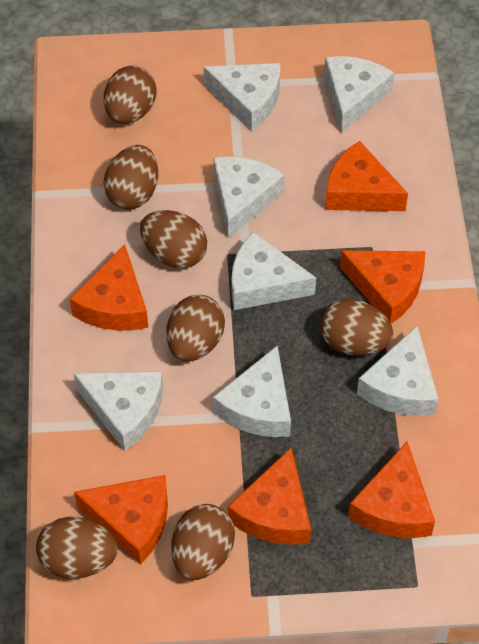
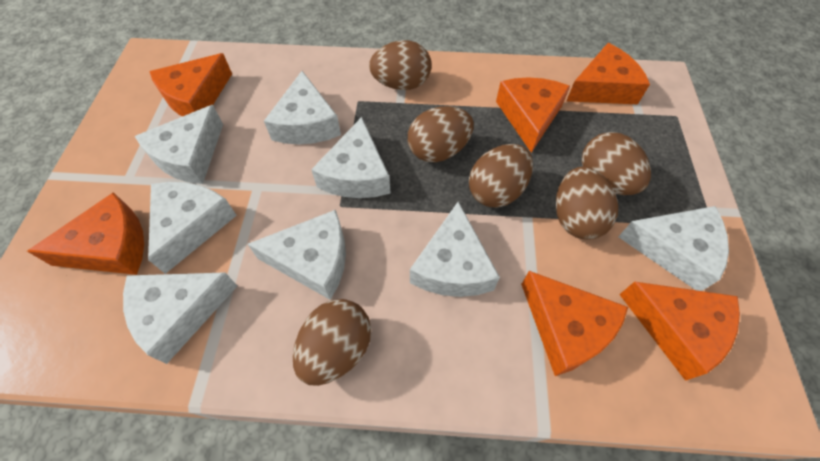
brown egg: 7 -> 6
white cheese: 7 -> 8

